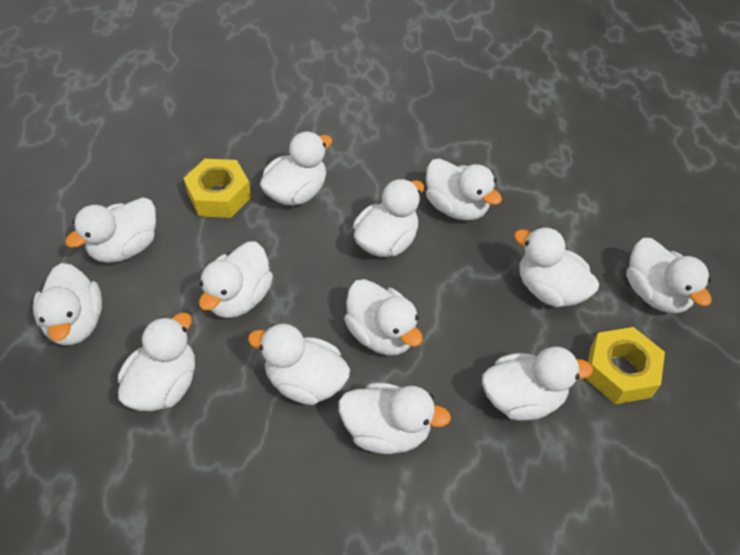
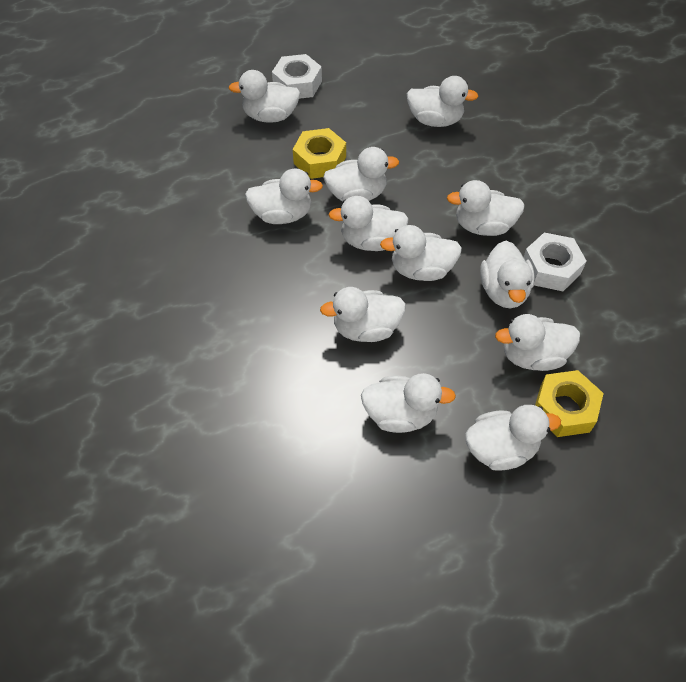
white duck: 13 -> 12
white nut: 0 -> 2

